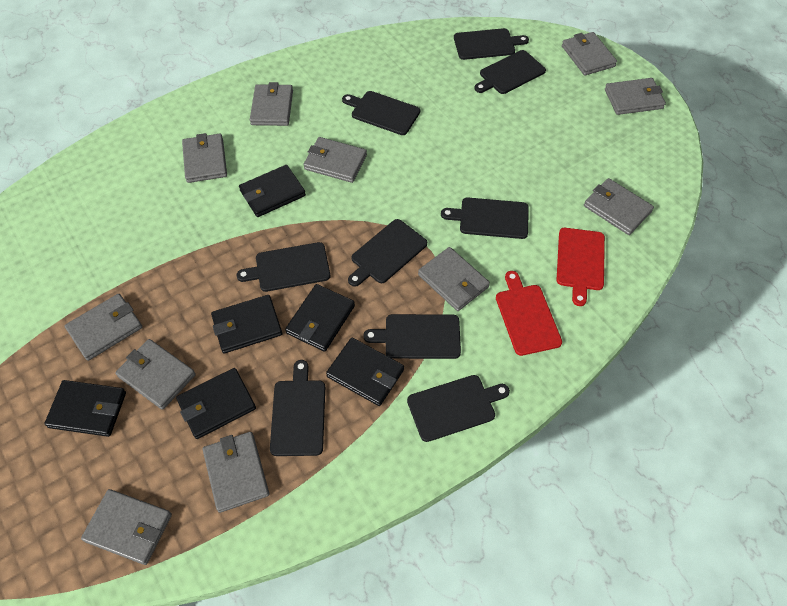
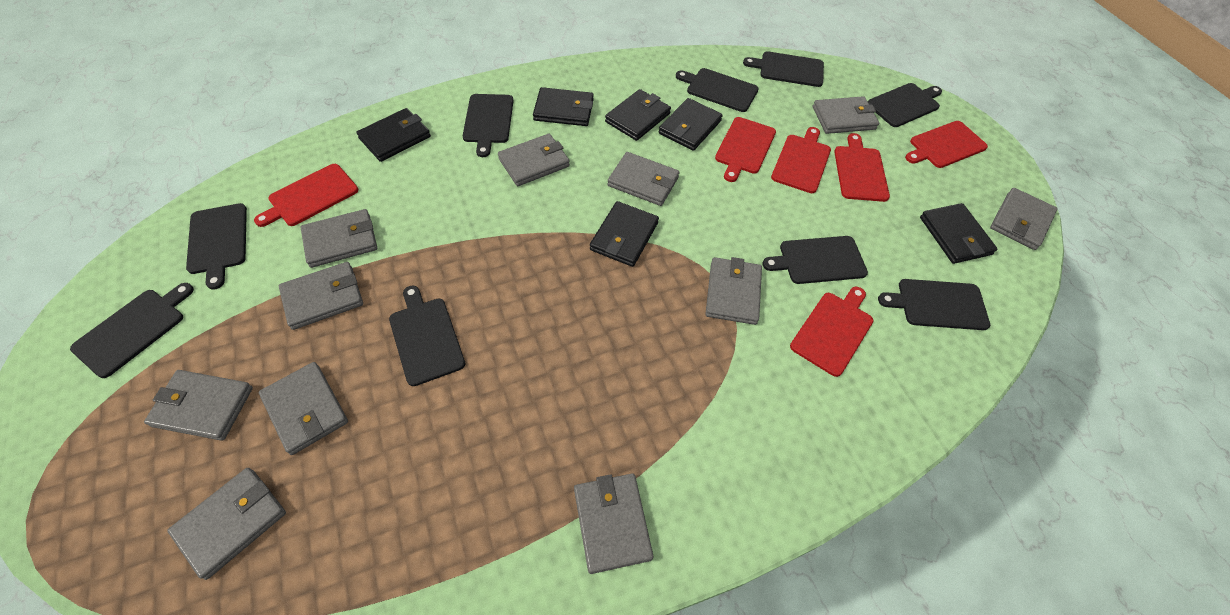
red cutting board: 2 -> 6

